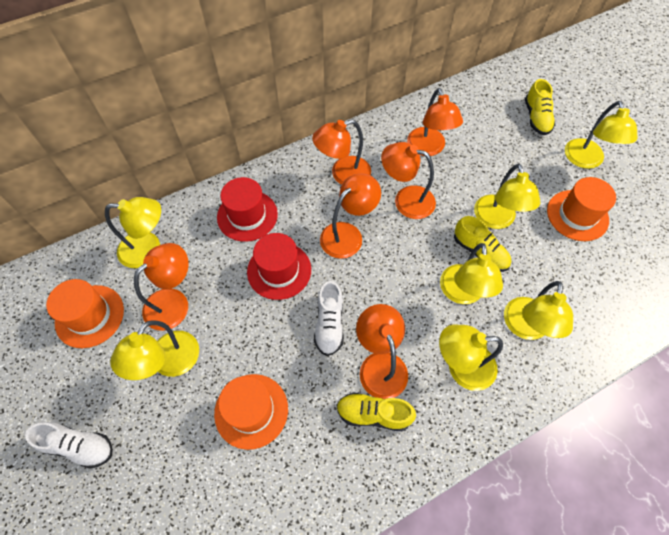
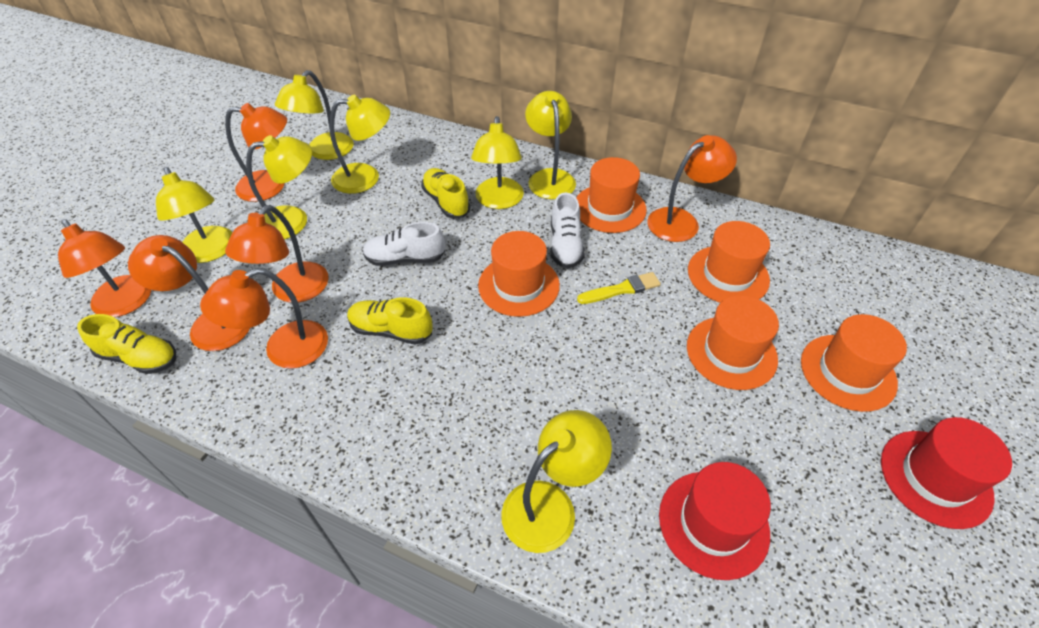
orange hat: 3 -> 5
yellow brush: 0 -> 1

